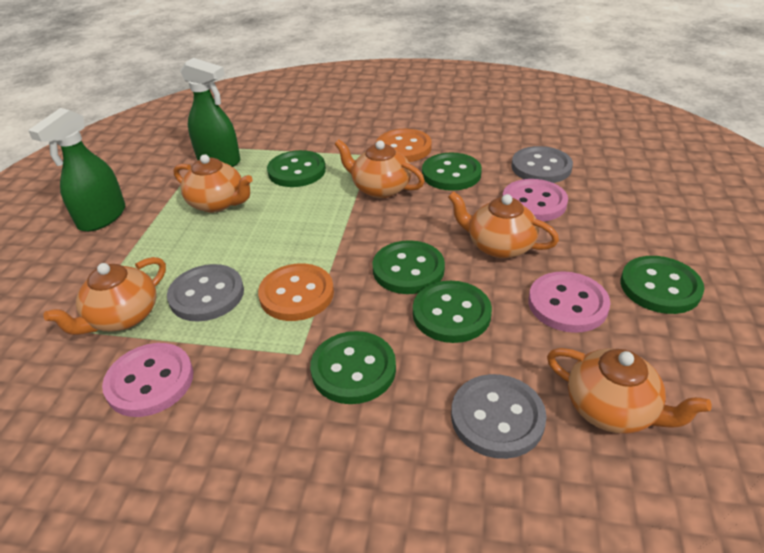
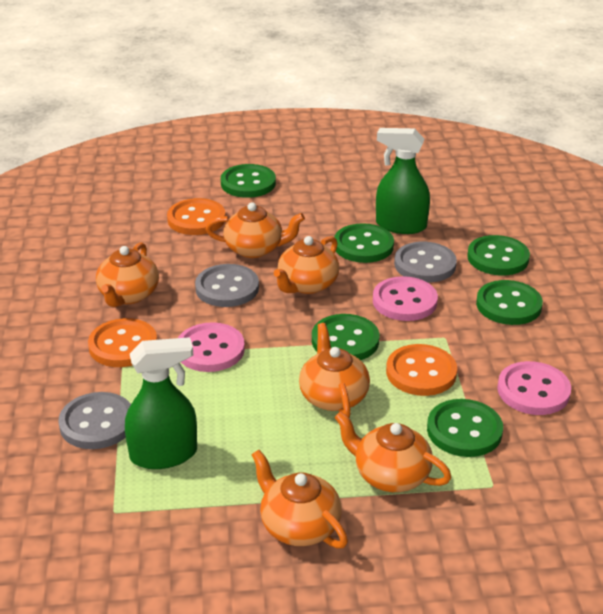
orange button: 2 -> 3
orange teapot: 5 -> 6

